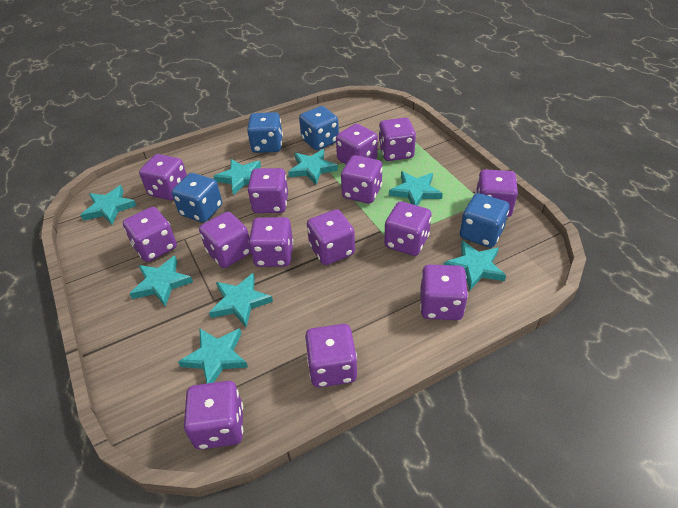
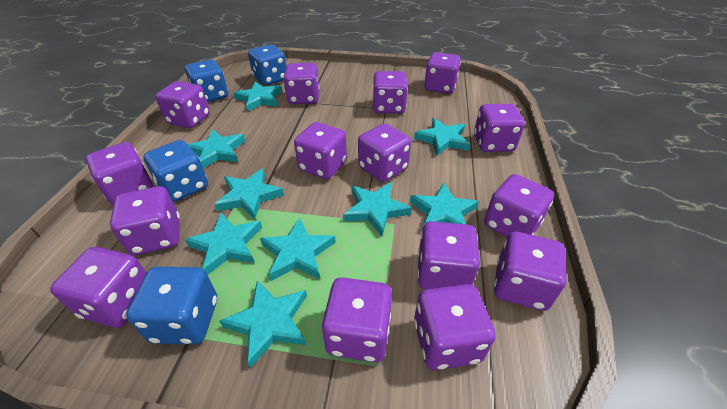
purple dice: 14 -> 15
turquoise star: 8 -> 9

